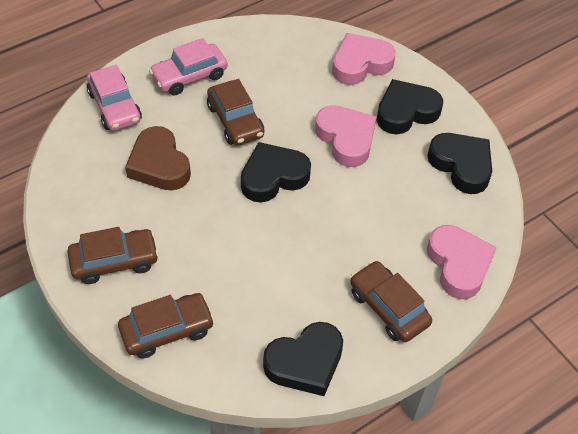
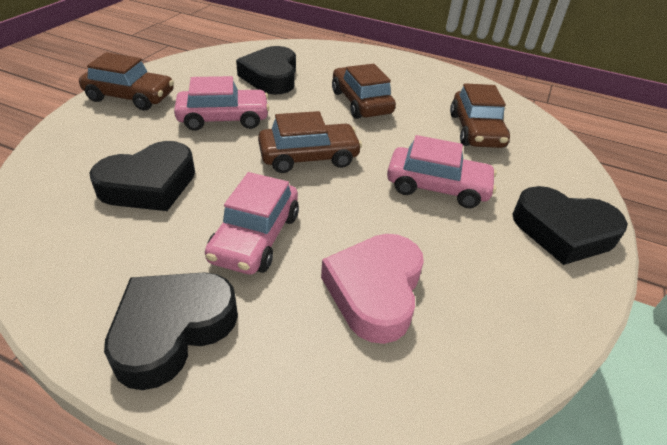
brown heart: 1 -> 0
pink car: 2 -> 3
pink heart: 3 -> 1

